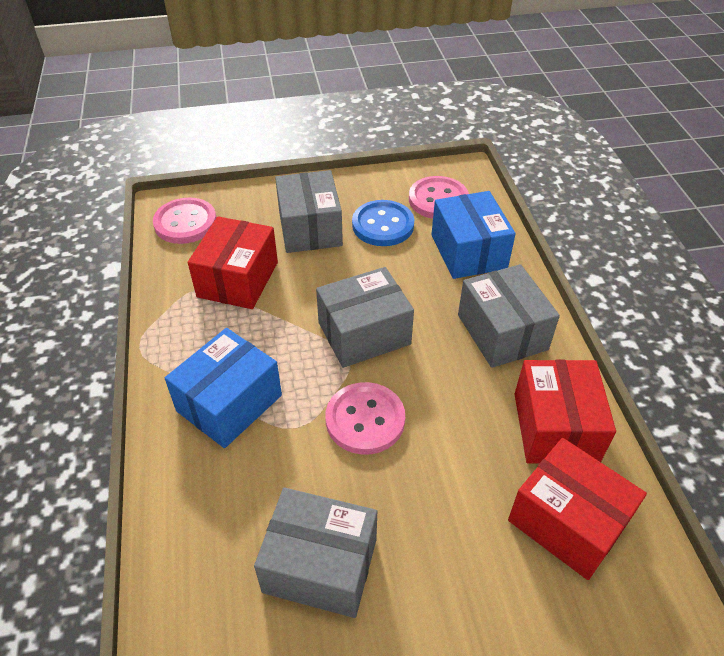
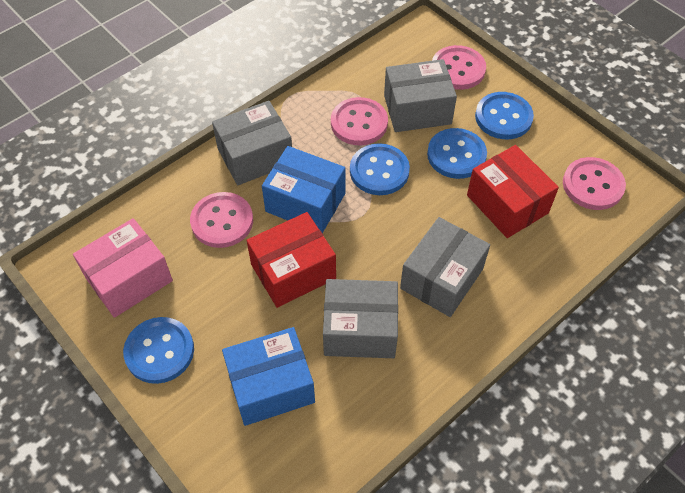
blue button: 1 -> 4
pink box: 0 -> 1
pink button: 3 -> 4
red box: 3 -> 2

